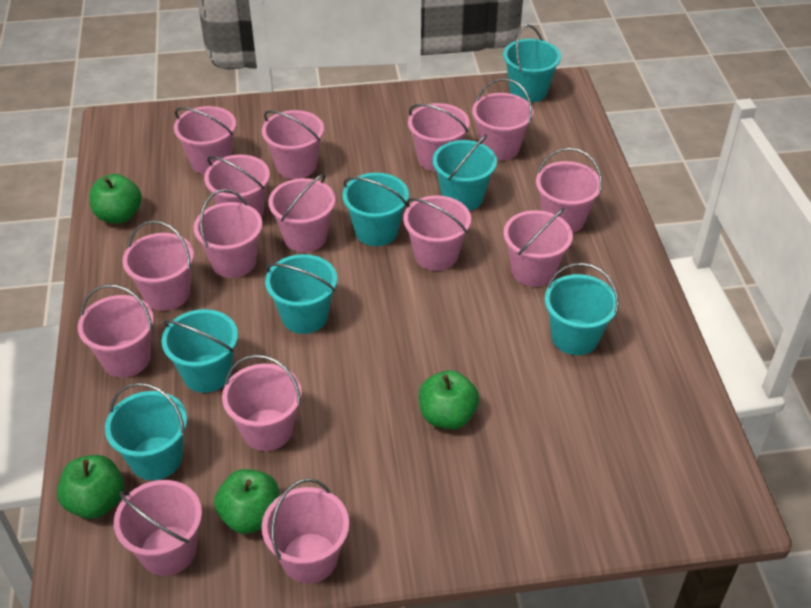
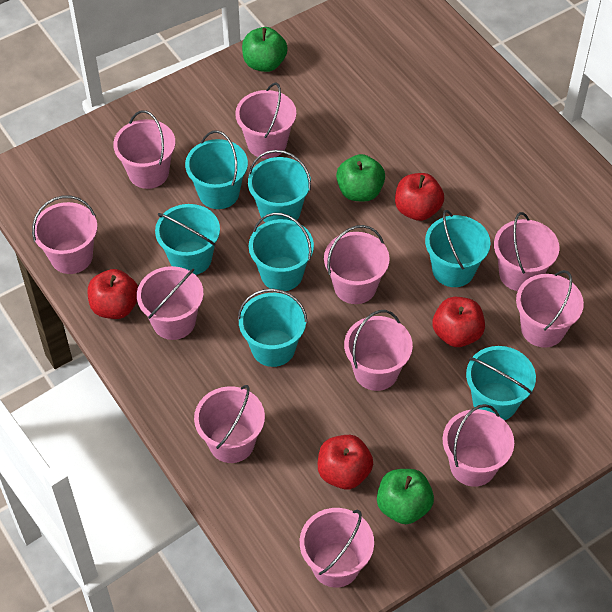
green apple: 4 -> 3
pink bucket: 15 -> 11
red apple: 0 -> 4

